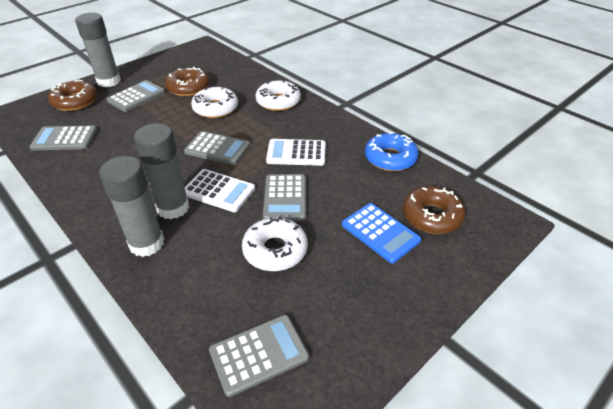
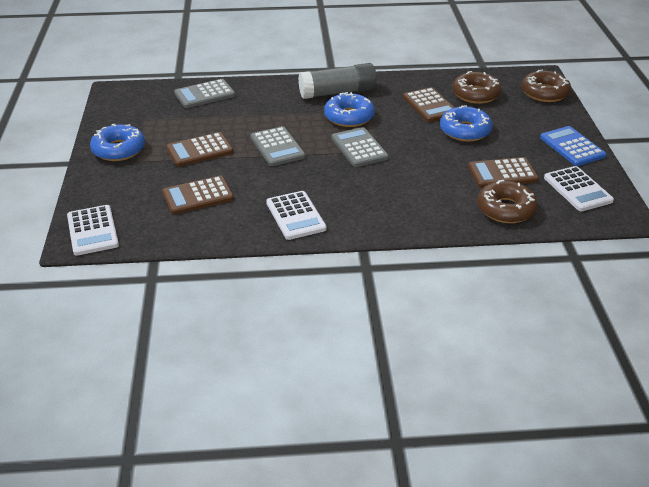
blue donut: 1 -> 3
brown calculator: 0 -> 4
grey calculator: 5 -> 3
grey glue stick: 3 -> 1
white calculator: 2 -> 3
white donut: 3 -> 0

